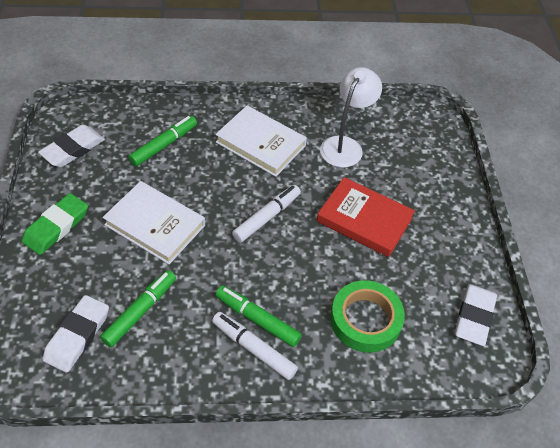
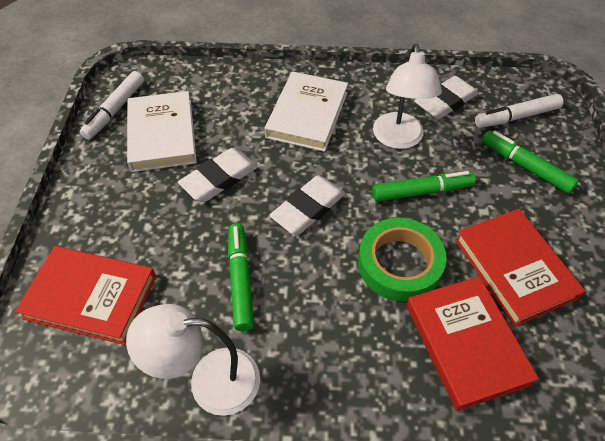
green eraser: 1 -> 0
red book: 1 -> 3
white lamp: 1 -> 2

